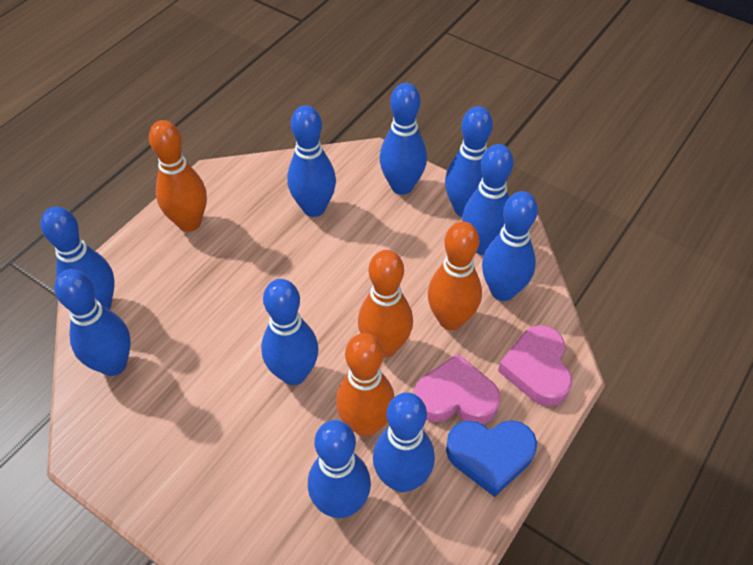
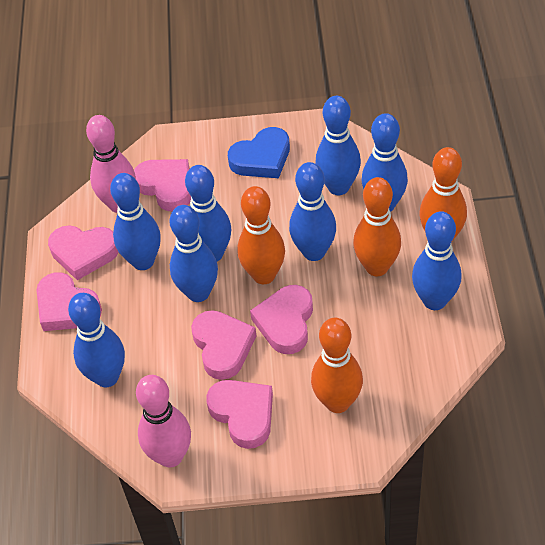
blue bowling pin: 10 -> 8
pink bowling pin: 0 -> 2
pink heart: 2 -> 6

